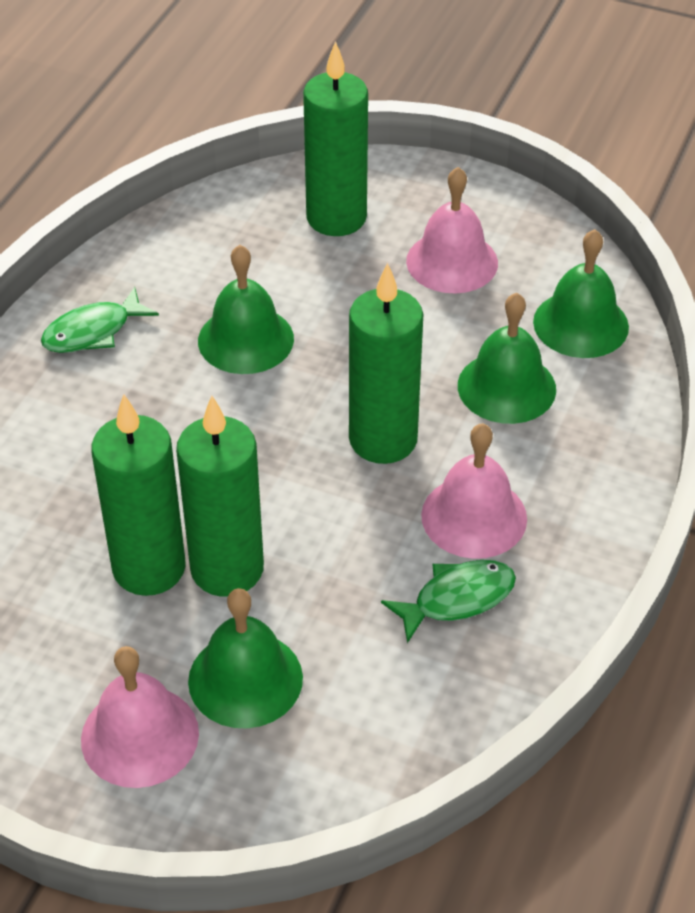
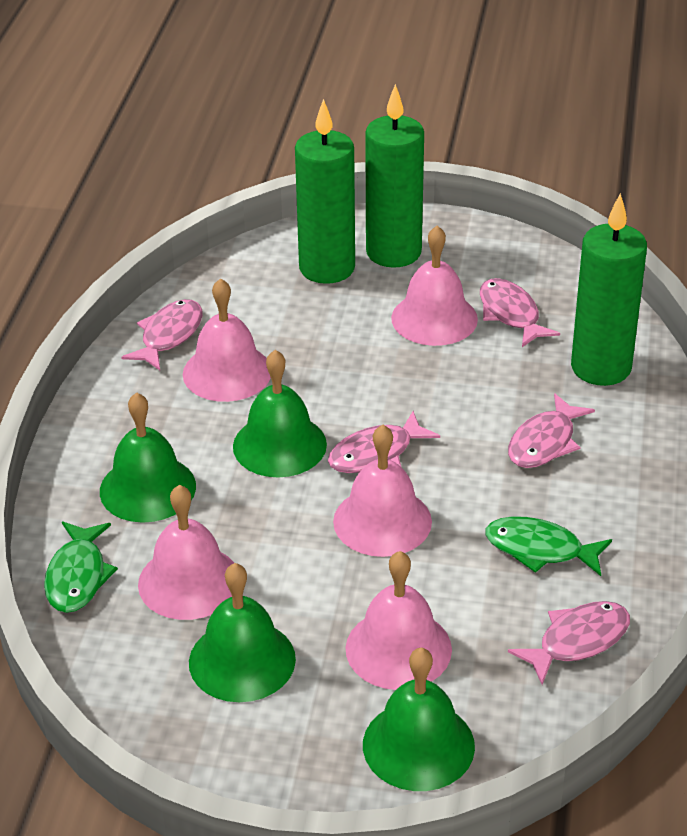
green candle: 4 -> 3
pink bell: 3 -> 5
pink fish: 0 -> 5

